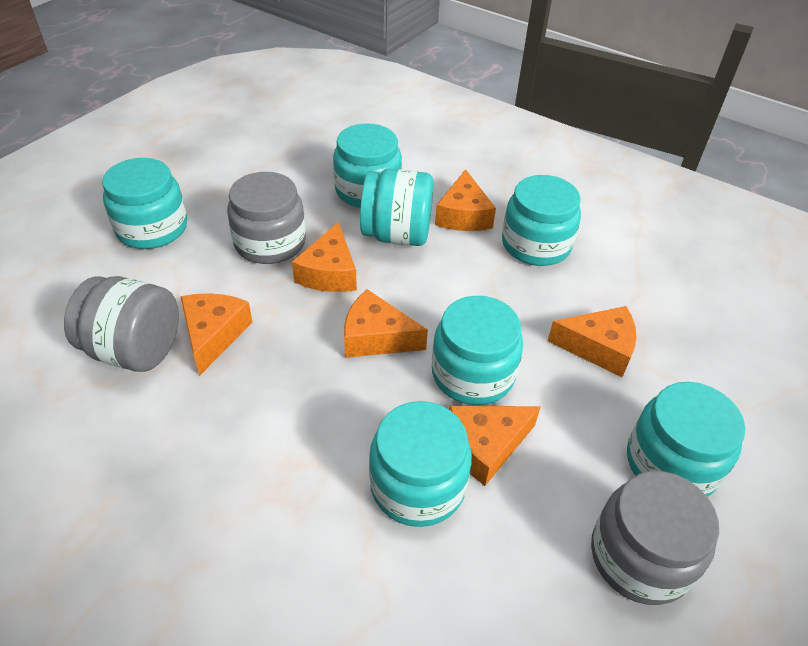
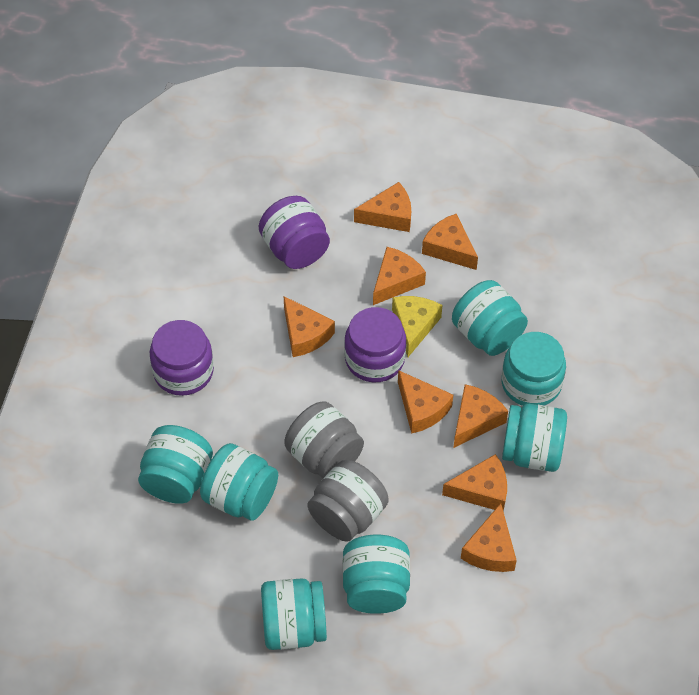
grey jar: 3 -> 2
orange cheese: 6 -> 8
purple jar: 0 -> 3
yellow cheese: 0 -> 1

